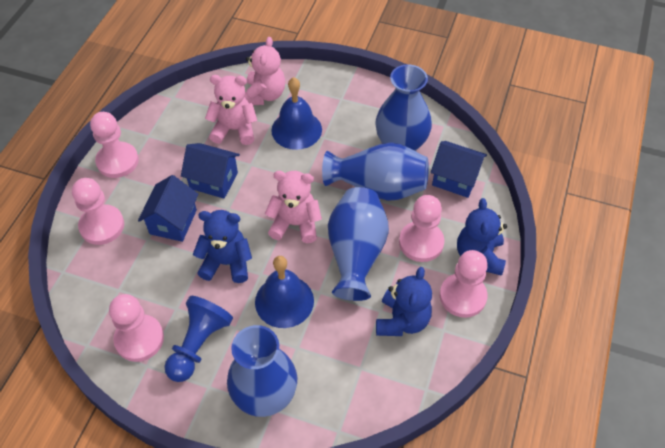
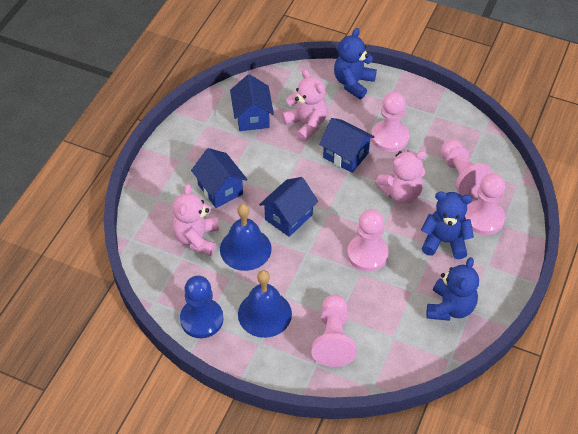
blue house: 3 -> 4
blue vase: 4 -> 0

